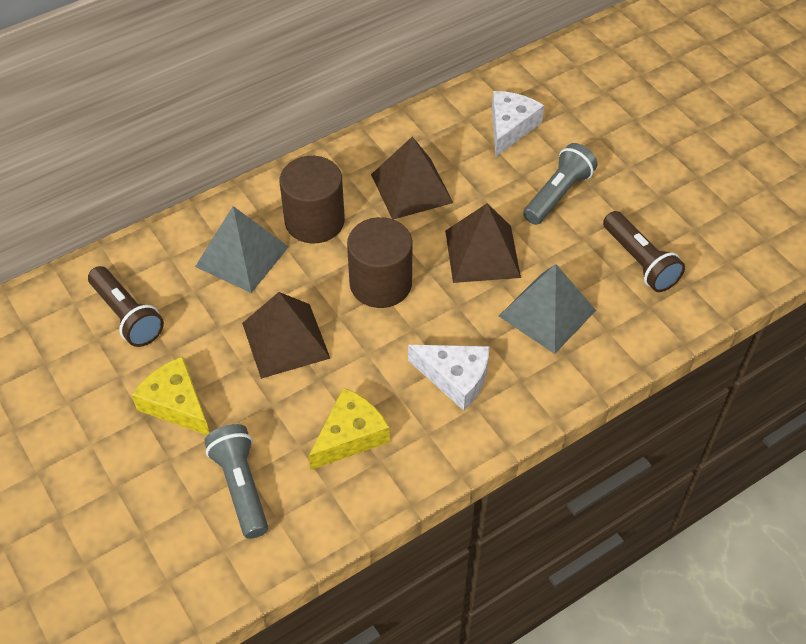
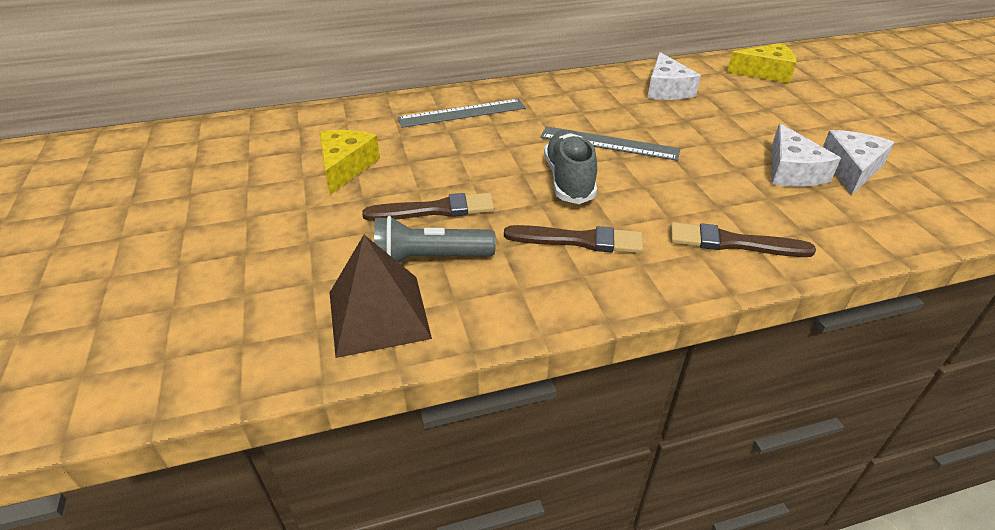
brown brush: 0 -> 3
brown cylinder: 2 -> 0
brown flashlight: 2 -> 0
brown pyramid: 3 -> 1
grey flashlight: 2 -> 1
grey pyramid: 2 -> 0
grey ruler: 0 -> 2
grey shoe: 0 -> 1
white cheese: 2 -> 3

